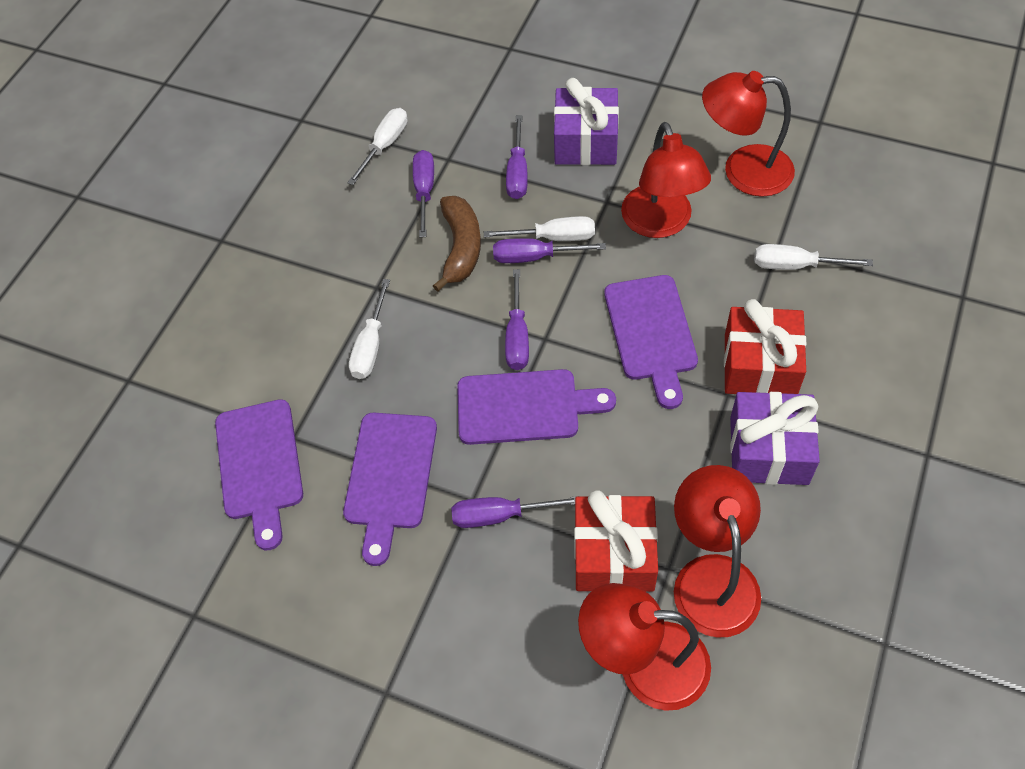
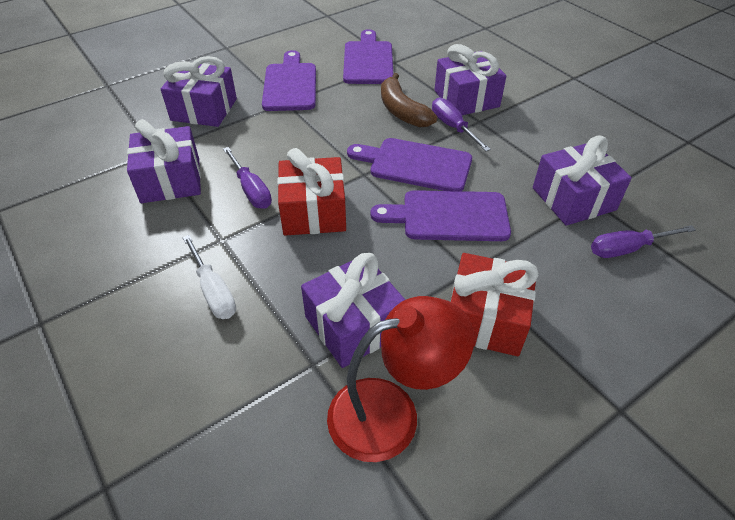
purple gift: 2 -> 5
purple screwdriver: 5 -> 3
red lamp: 4 -> 1
white screwdriver: 4 -> 1

